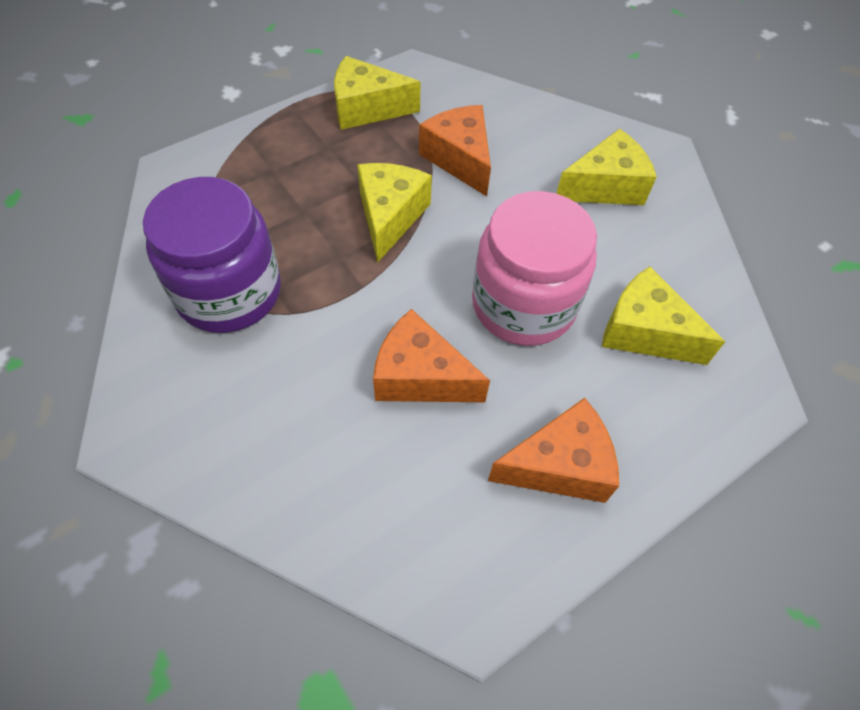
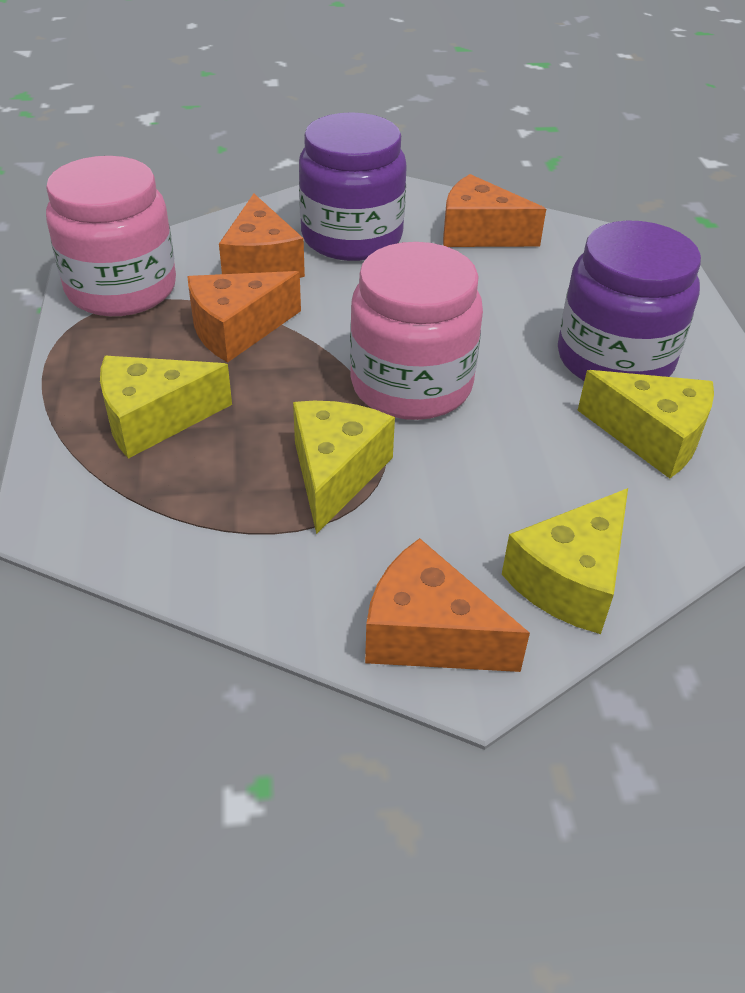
orange cheese: 3 -> 4
pink jar: 1 -> 2
purple jar: 1 -> 2

